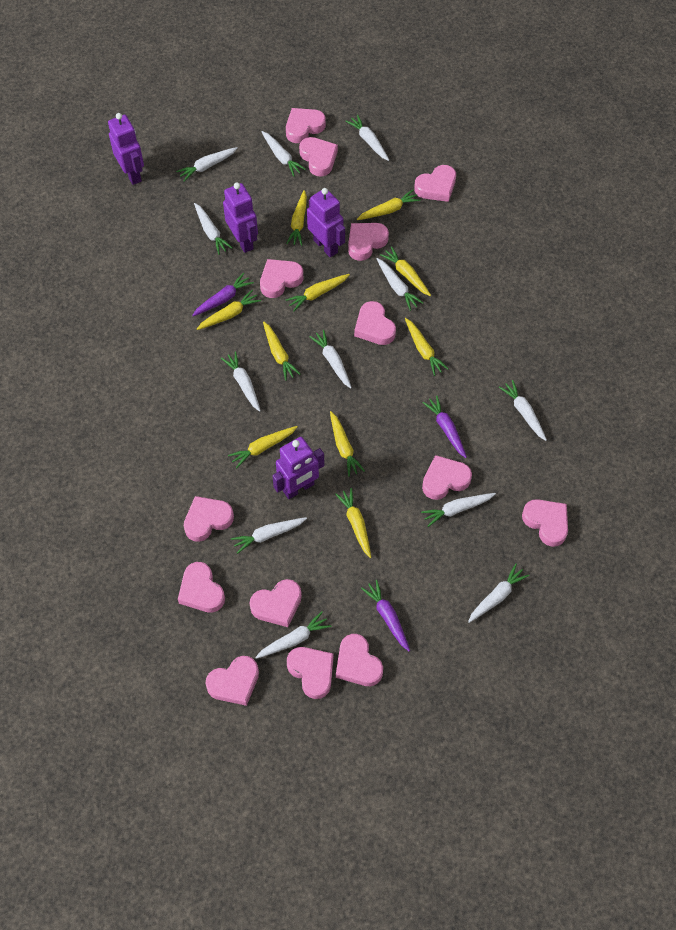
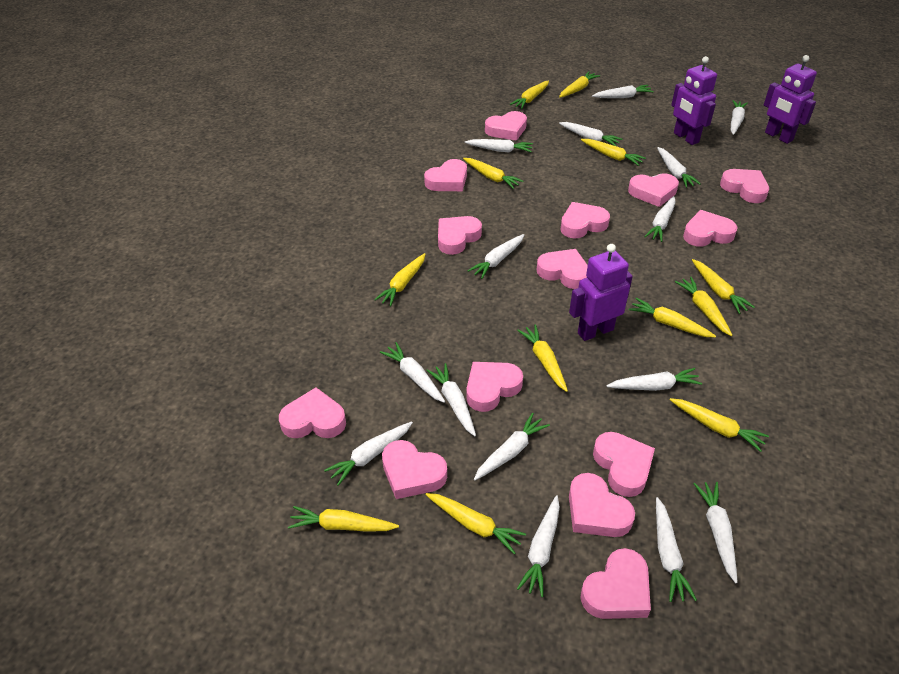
purple carrot: 3 -> 0
purple robot: 4 -> 3
white carrot: 12 -> 15
yellow carrot: 10 -> 12

